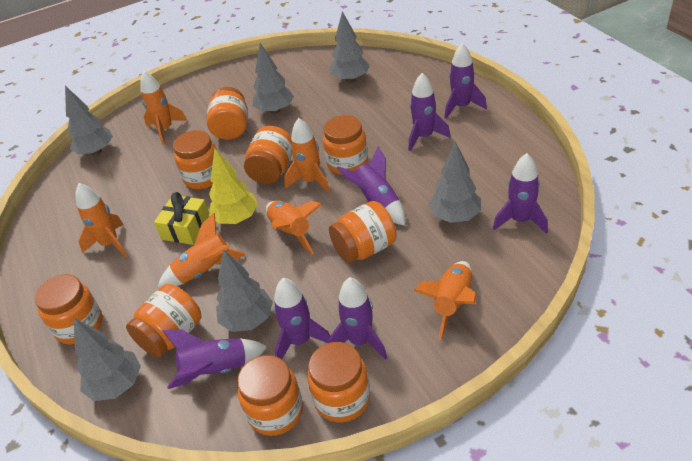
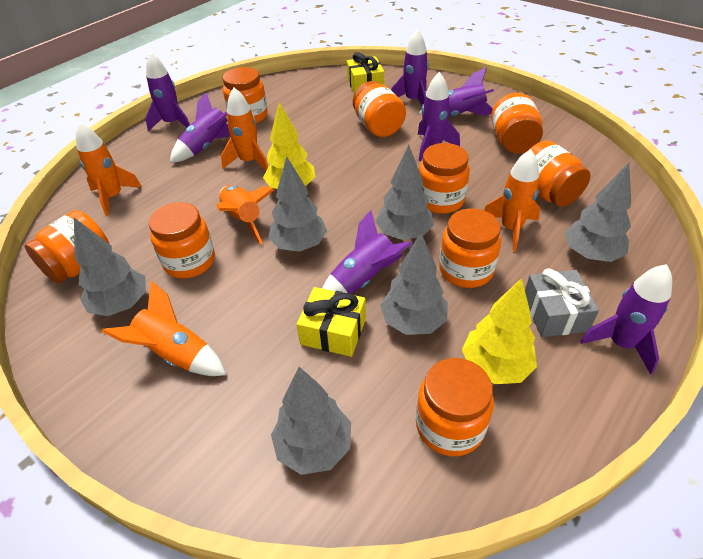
grey gift: 0 -> 1
orange rocket: 6 -> 5
yellow gift: 1 -> 2
yellow tree: 1 -> 2

